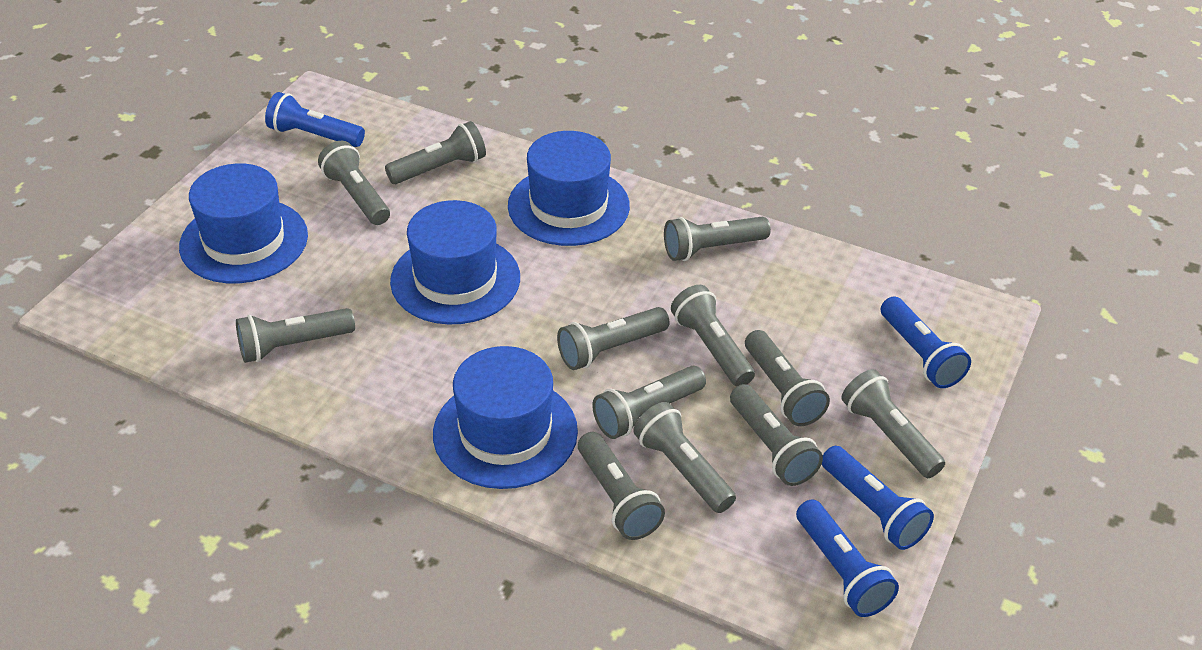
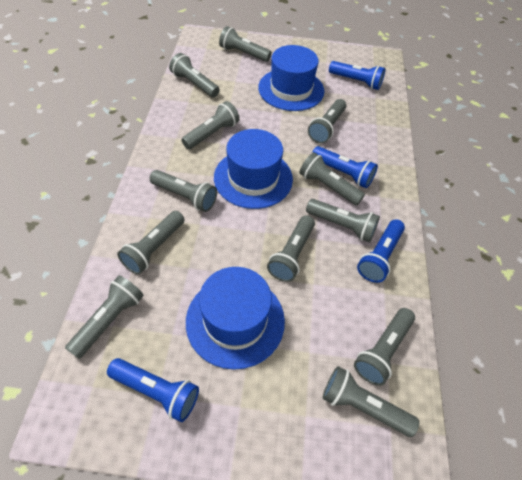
blue hat: 4 -> 3

